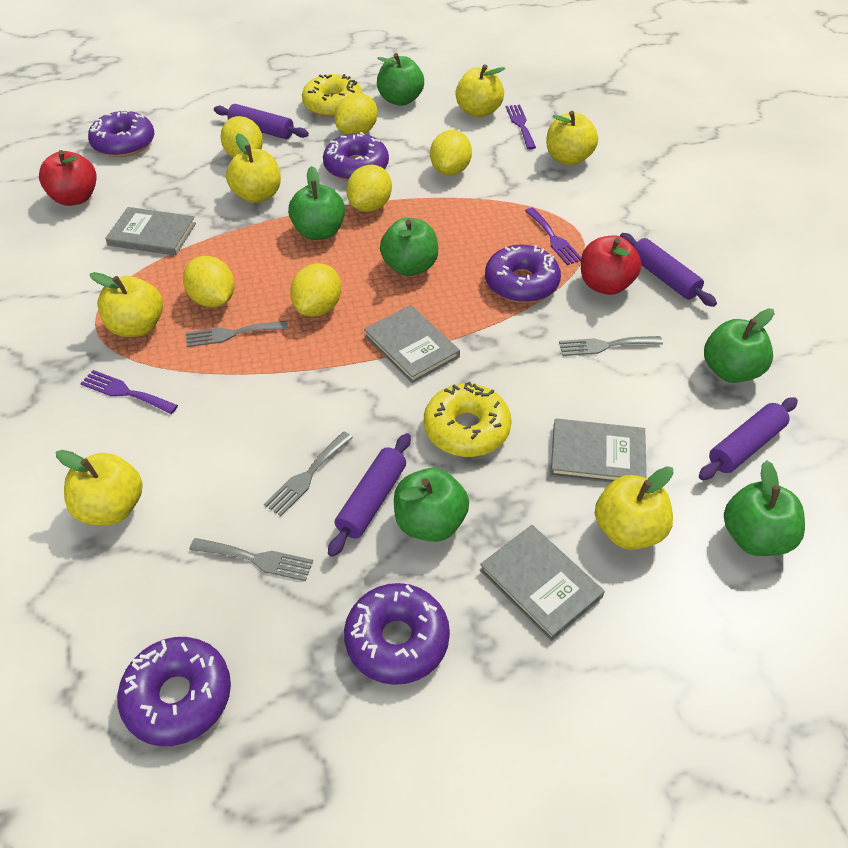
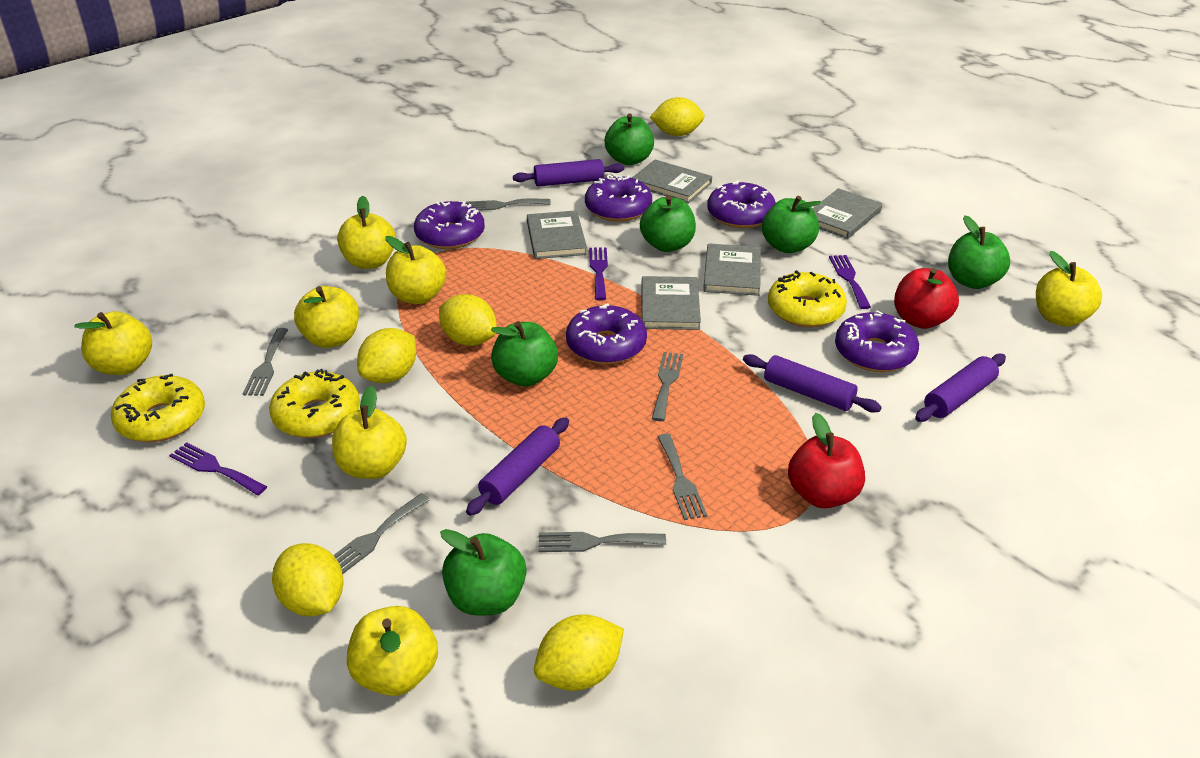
grey book: 4 -> 5
grey fork: 4 -> 6
yellow apple: 6 -> 7
yellow donut: 2 -> 3
yellow lemon: 6 -> 5

